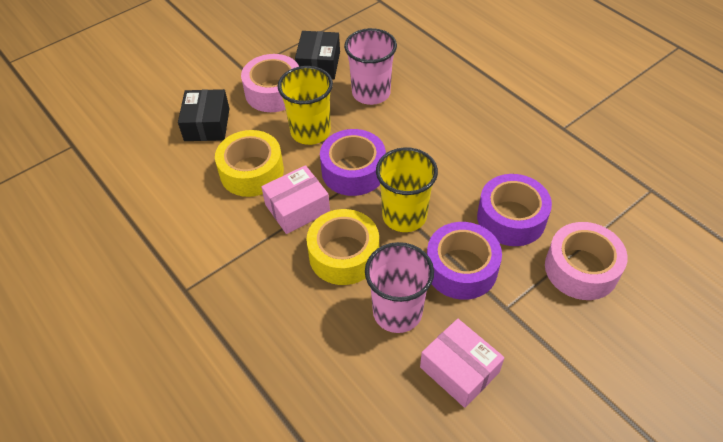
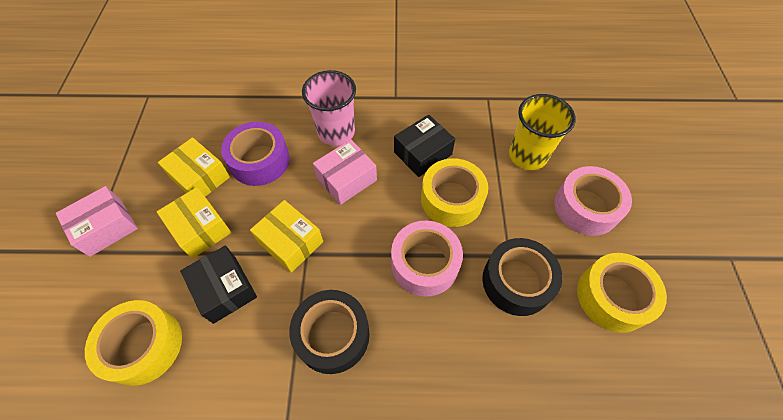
black tape: 0 -> 2
pink cup: 2 -> 1
purple tape: 3 -> 1
yellow box: 0 -> 3
yellow cup: 2 -> 1
yellow tape: 2 -> 3

